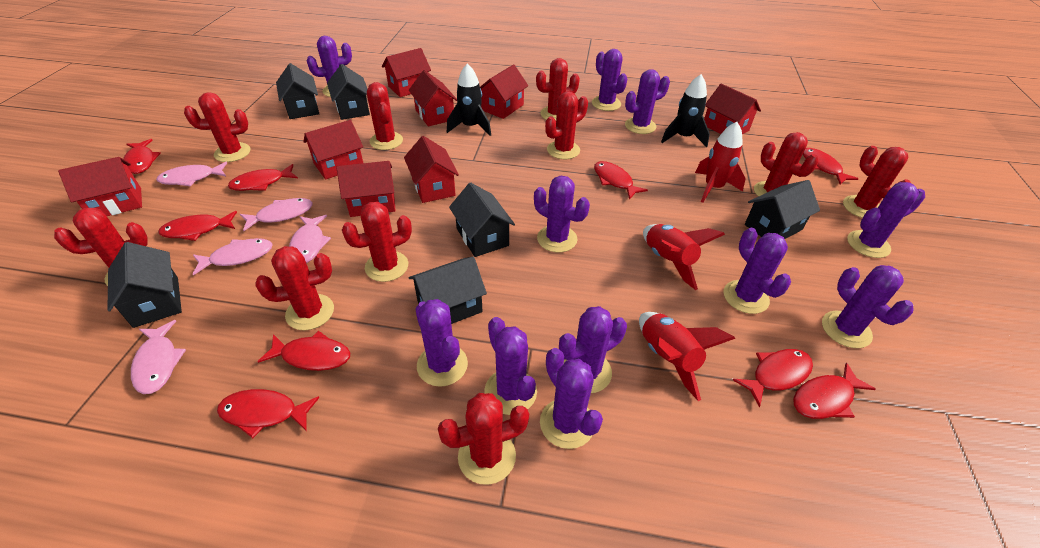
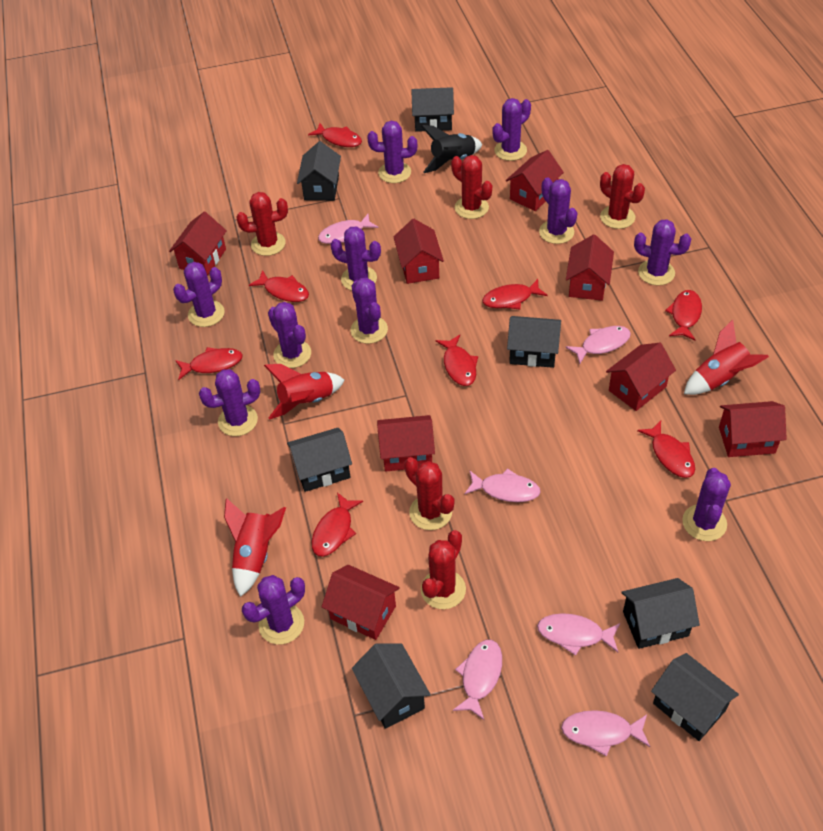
black house: 6 -> 7
black rocket: 2 -> 1
pink fish: 5 -> 6
red cactus: 10 -> 5
red fish: 9 -> 8

